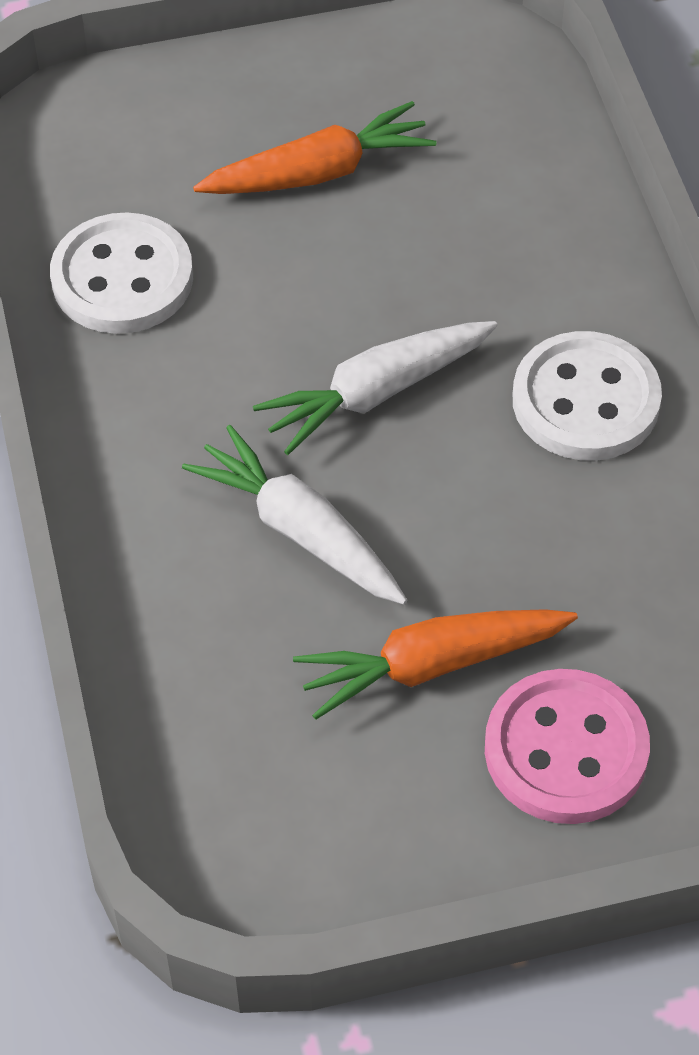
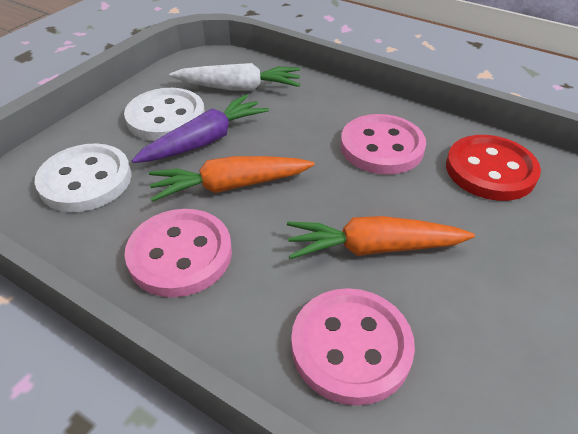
pink button: 1 -> 3
purple carrot: 0 -> 1
red button: 0 -> 1
white carrot: 2 -> 1

